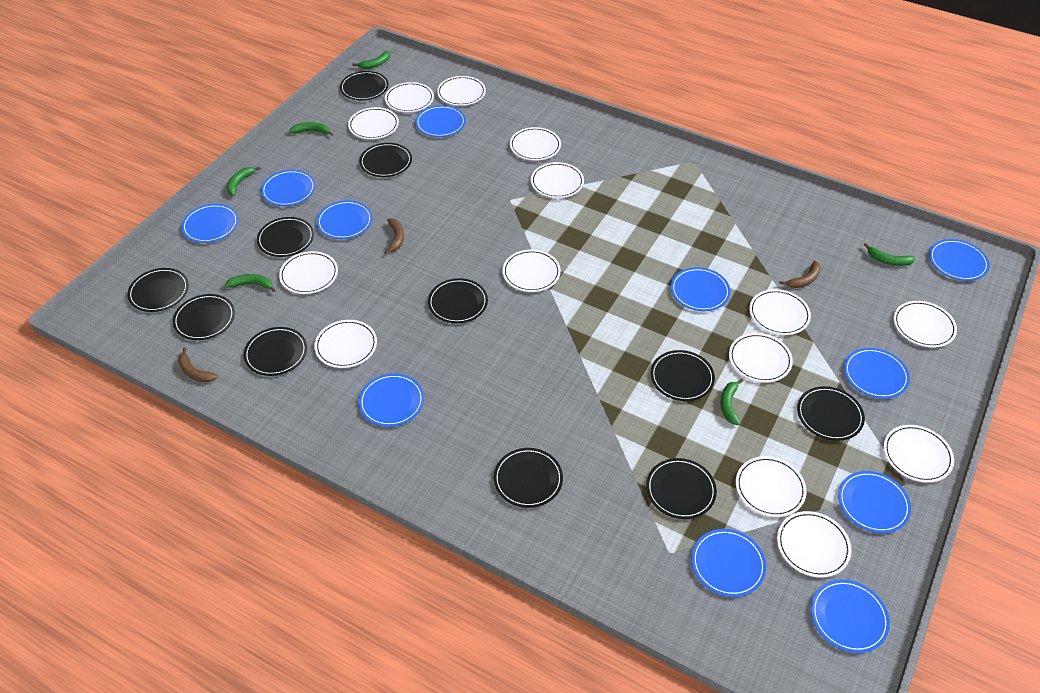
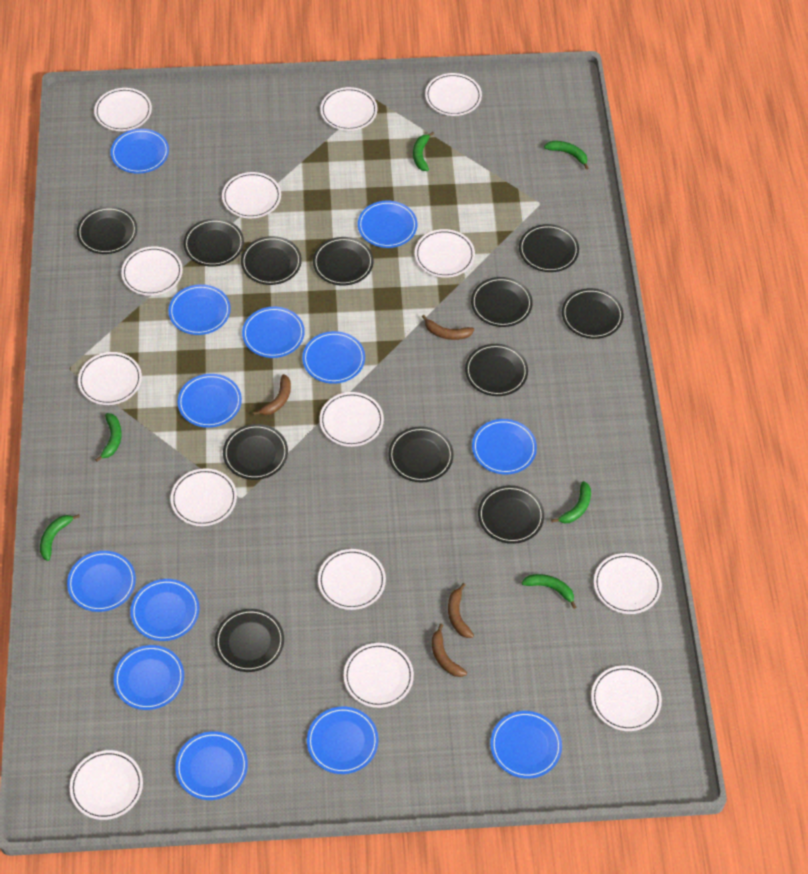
black plate: 11 -> 12
blue plate: 11 -> 13
brown banana: 3 -> 4

